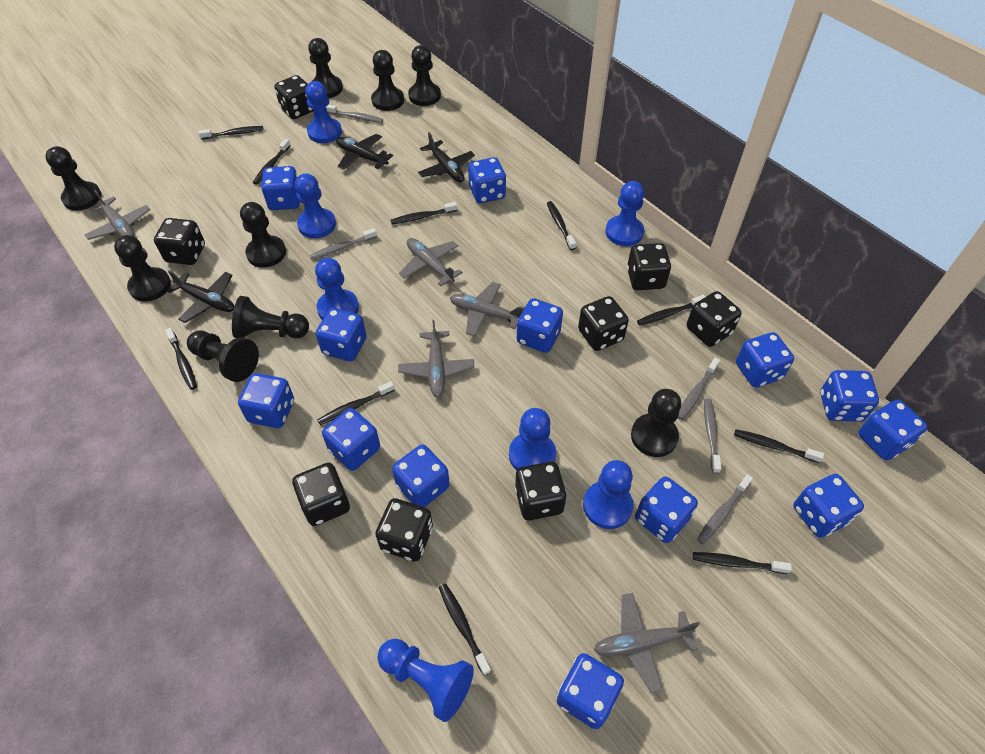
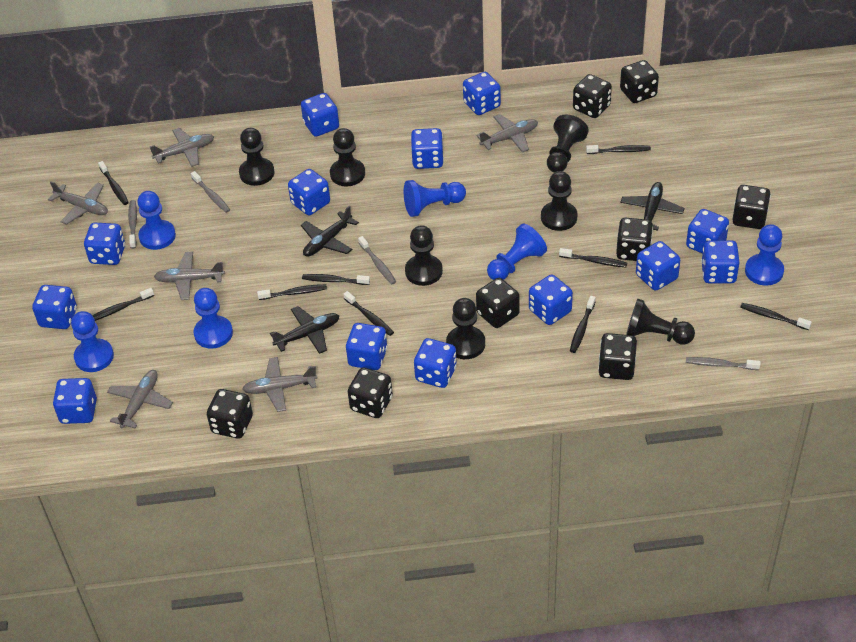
black pawn: 9 -> 7
black toothbrush: 10 -> 9
blue pawn: 7 -> 6
grey plane: 5 -> 6
grey toothbrush: 5 -> 4

